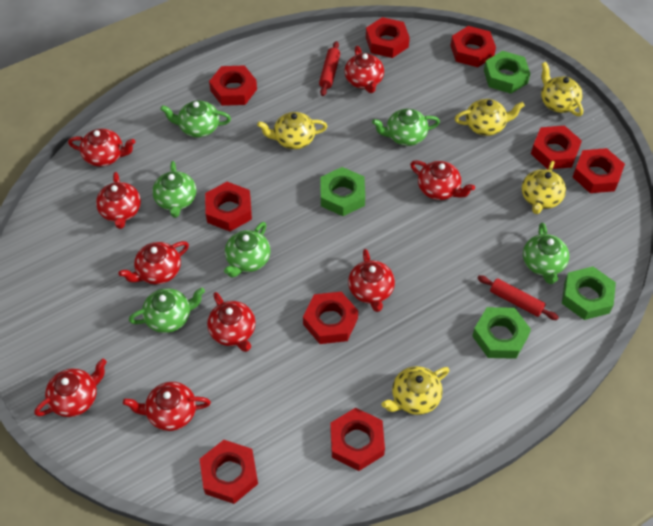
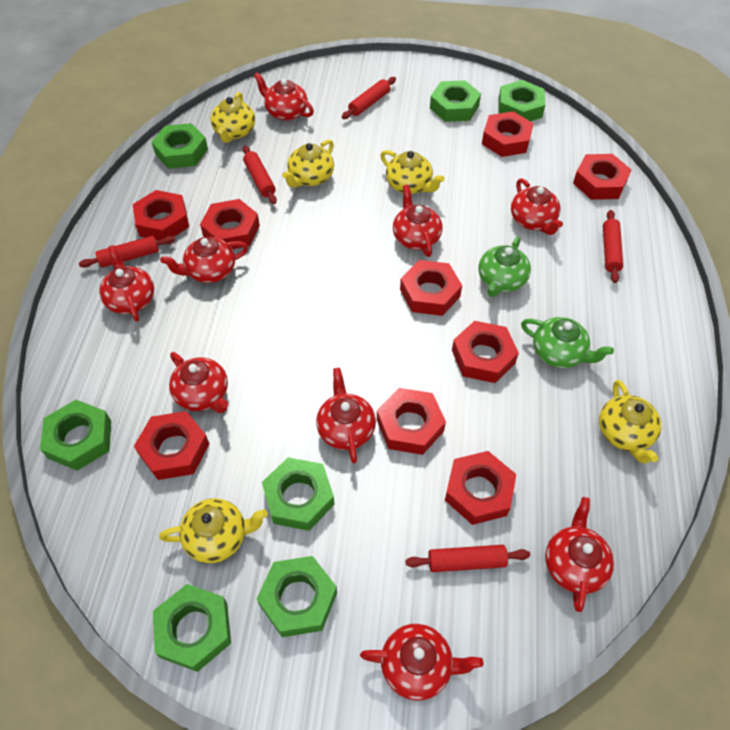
green nut: 4 -> 7
green teapot: 6 -> 2
red rolling pin: 2 -> 5

